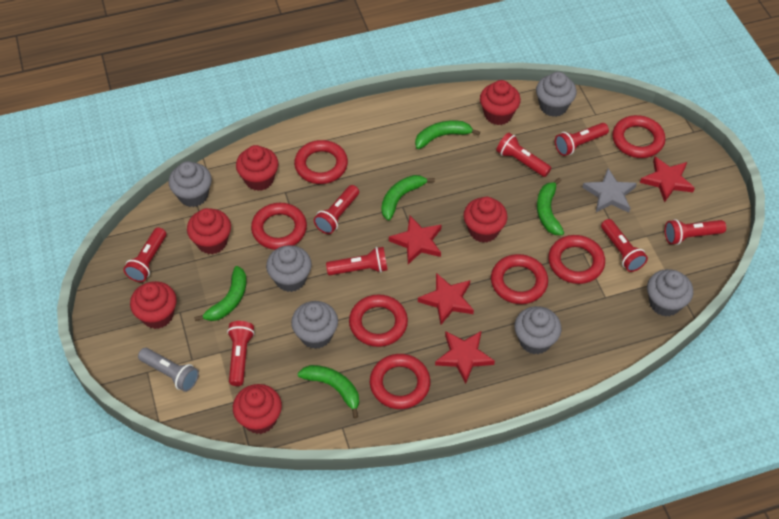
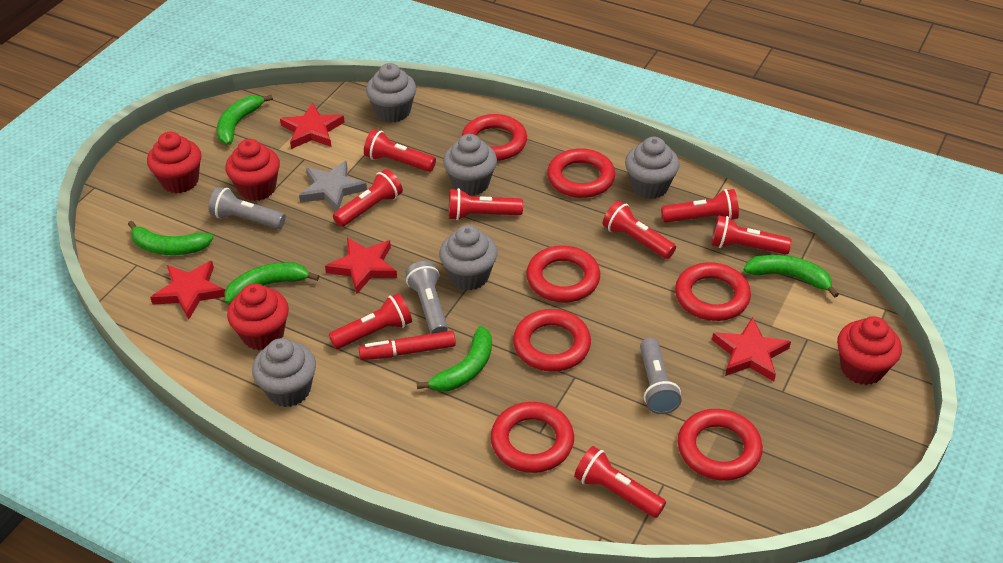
grey cupcake: 6 -> 5
grey flashlight: 1 -> 3
red cupcake: 6 -> 4
red marker: 0 -> 1

